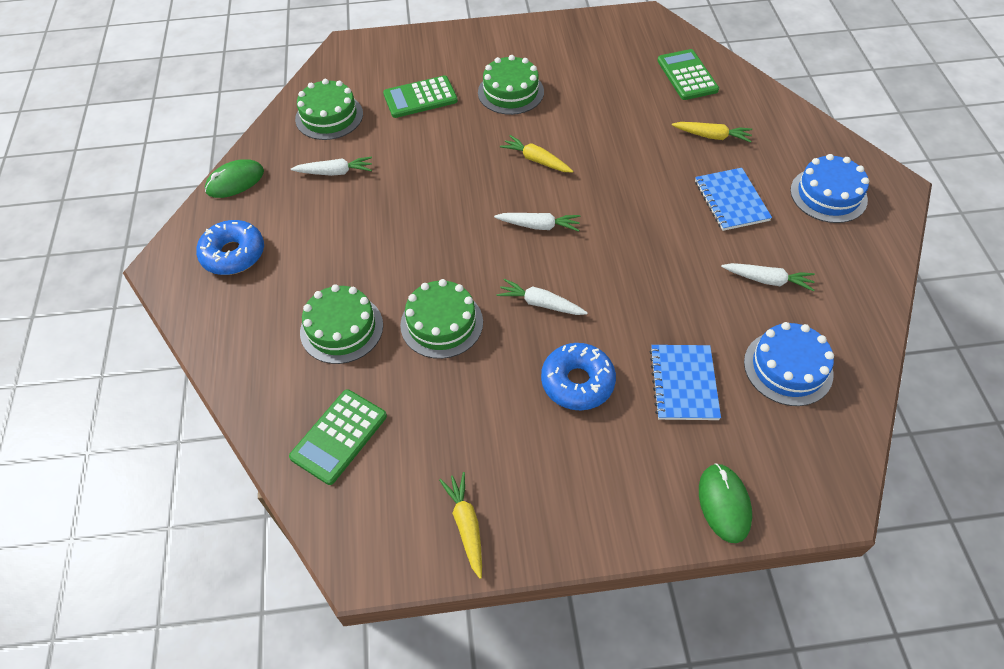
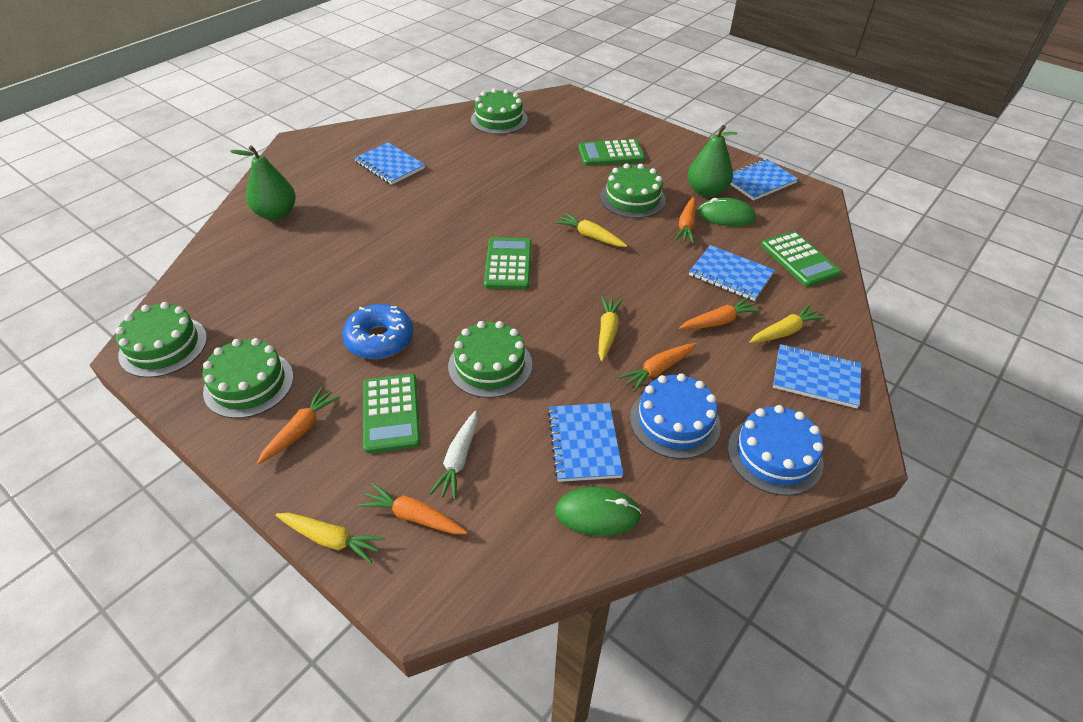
blue donut: 2 -> 1
blue notebook: 2 -> 5
green cake: 4 -> 5
green calculator: 3 -> 4
green pear: 0 -> 2
orange carrot: 0 -> 5
white carrot: 4 -> 1
yellow carrot: 3 -> 4

